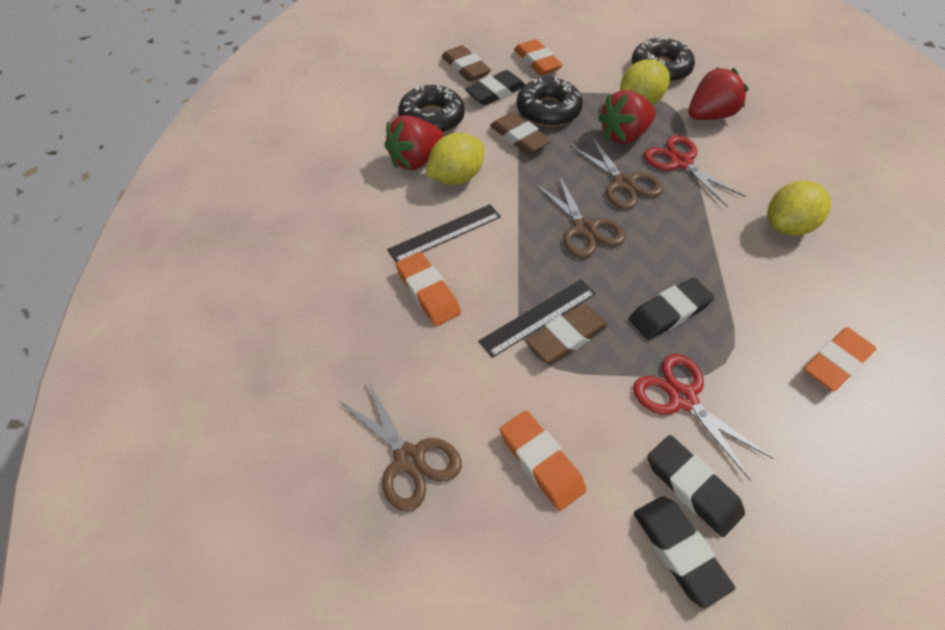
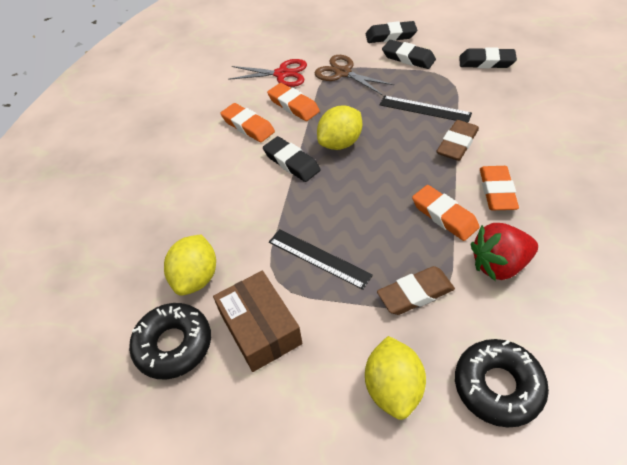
black donut: 3 -> 2
brown box: 0 -> 1
brown eraser: 3 -> 2
brown scissors: 3 -> 1
red scissors: 2 -> 1
red strawberry: 3 -> 1

